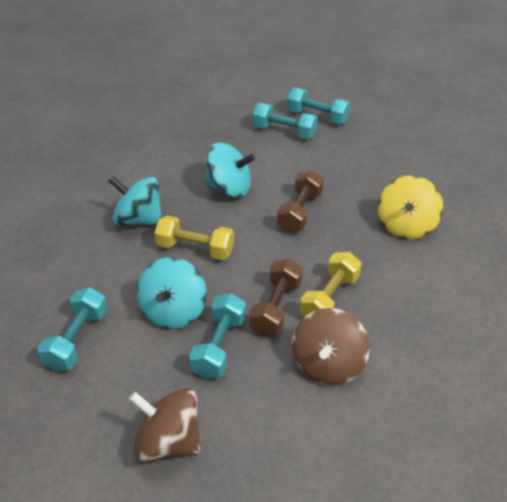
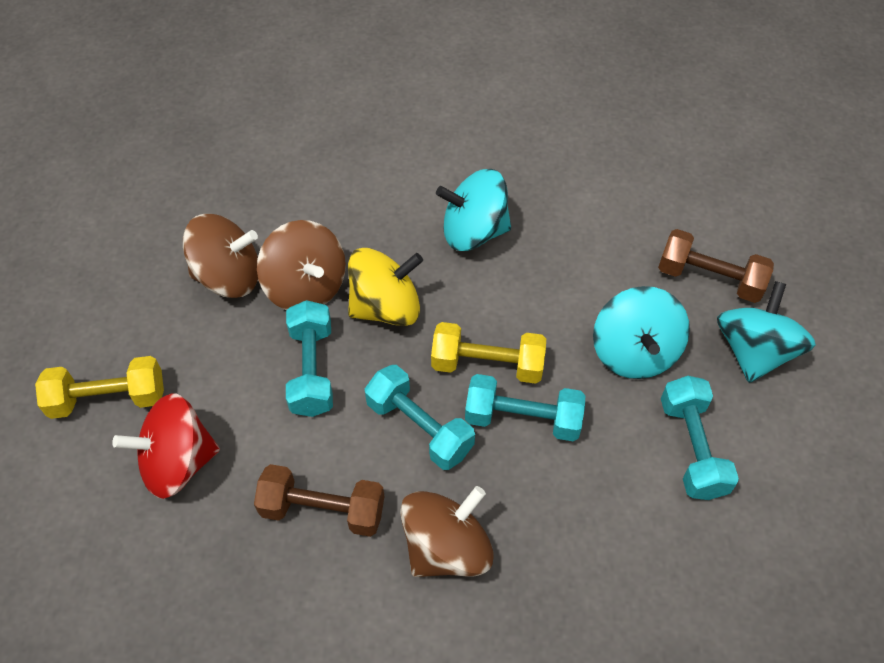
brown spinning top: 2 -> 3
red spinning top: 0 -> 1

